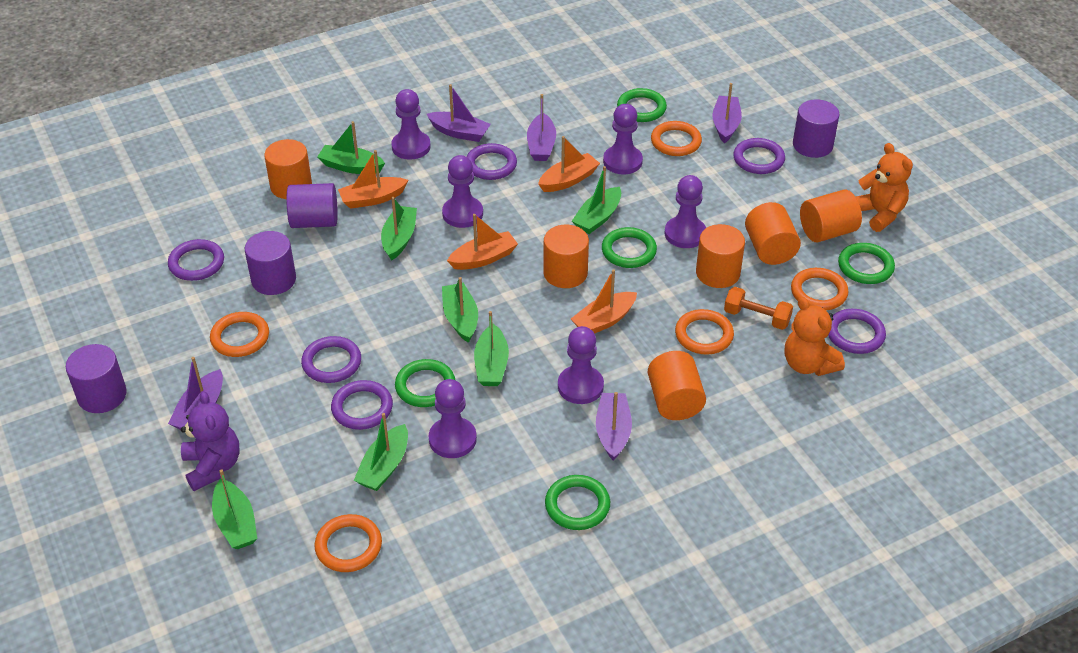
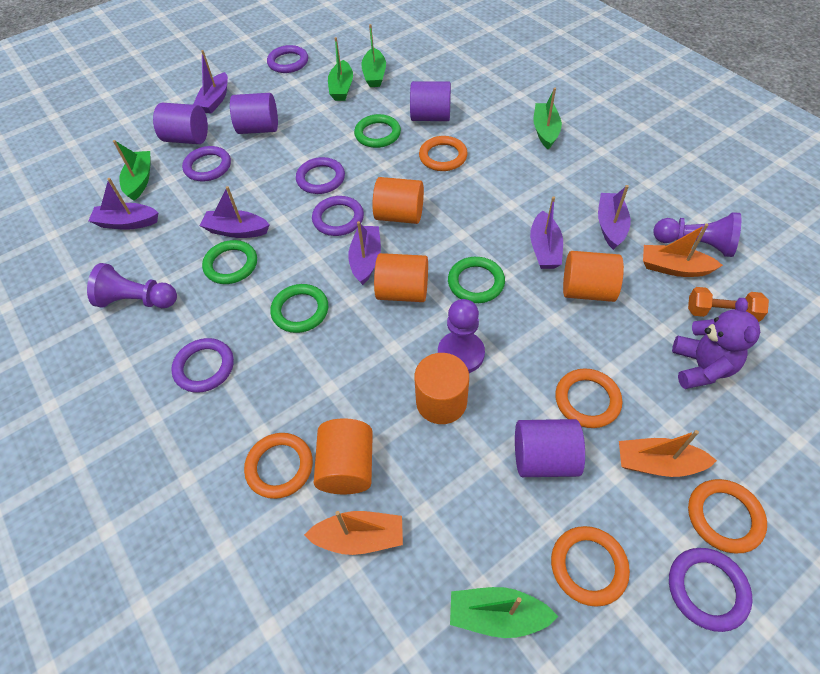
green boat: 7 -> 5
green ring: 5 -> 4
orange boat: 4 -> 3
orange cylinder: 6 -> 5
orange teddy bear: 2 -> 0
purple boat: 5 -> 6
purple pawn: 6 -> 3

